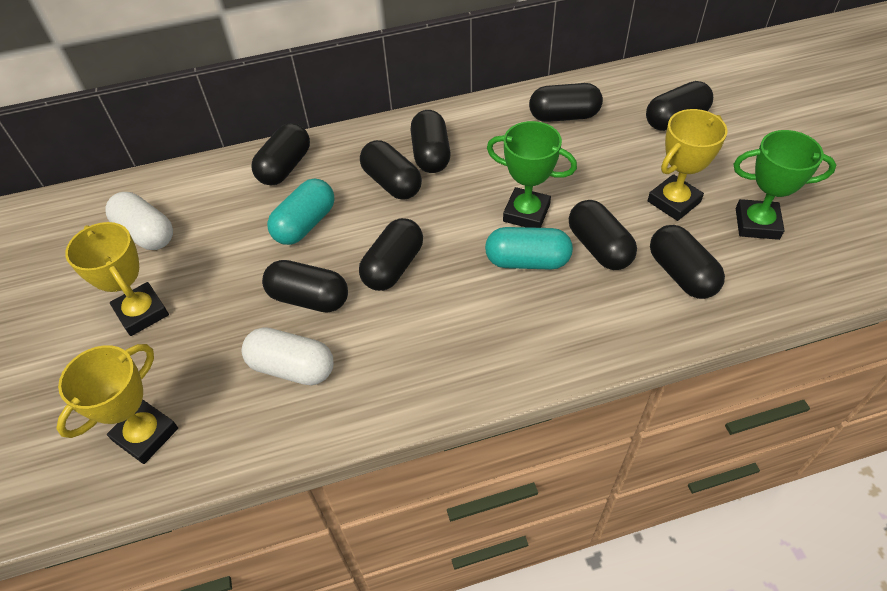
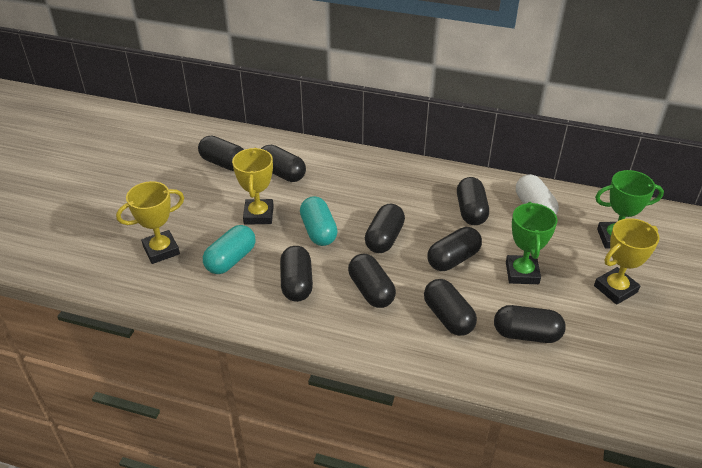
white capsule: 2 -> 1

